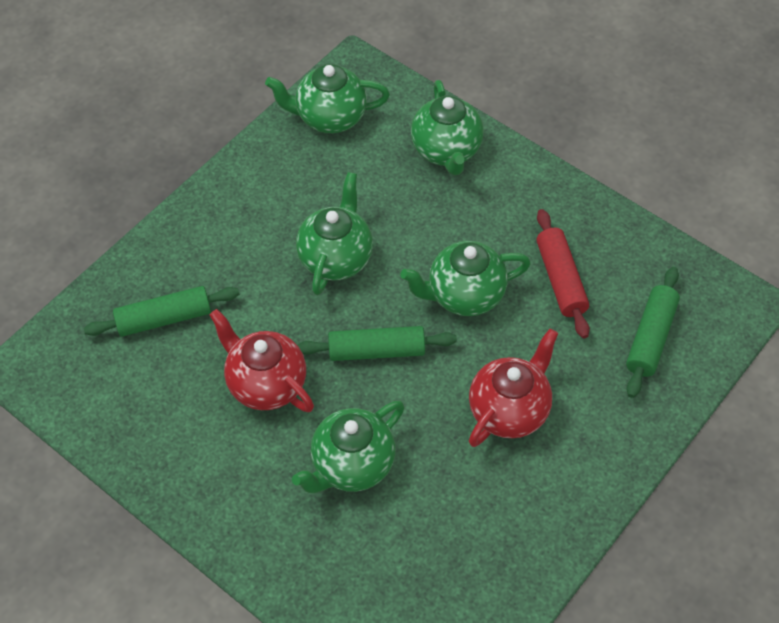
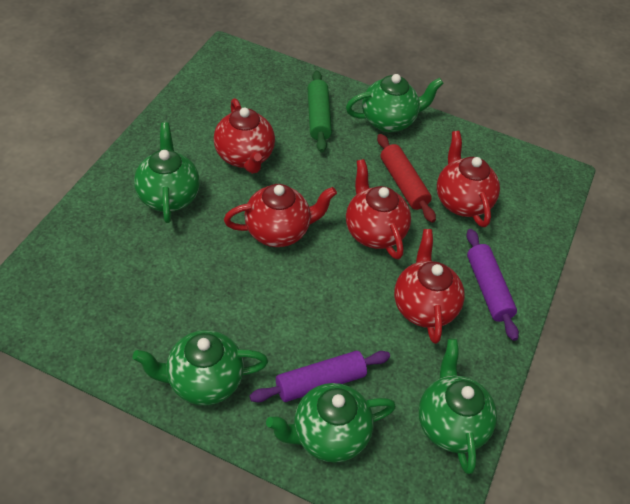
green rolling pin: 3 -> 1
purple rolling pin: 0 -> 2
red teapot: 2 -> 5

